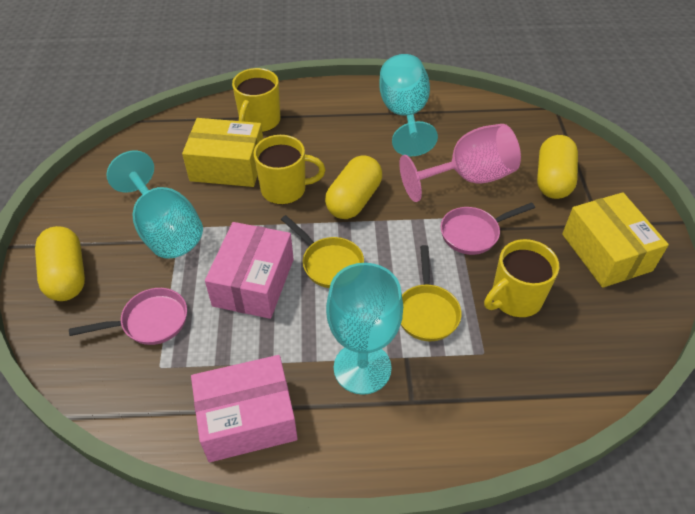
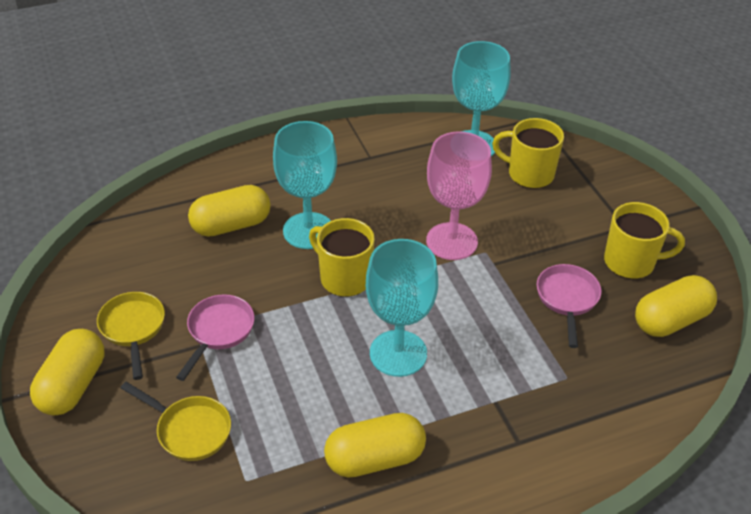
pink box: 2 -> 0
yellow box: 2 -> 0
yellow capsule: 3 -> 4

